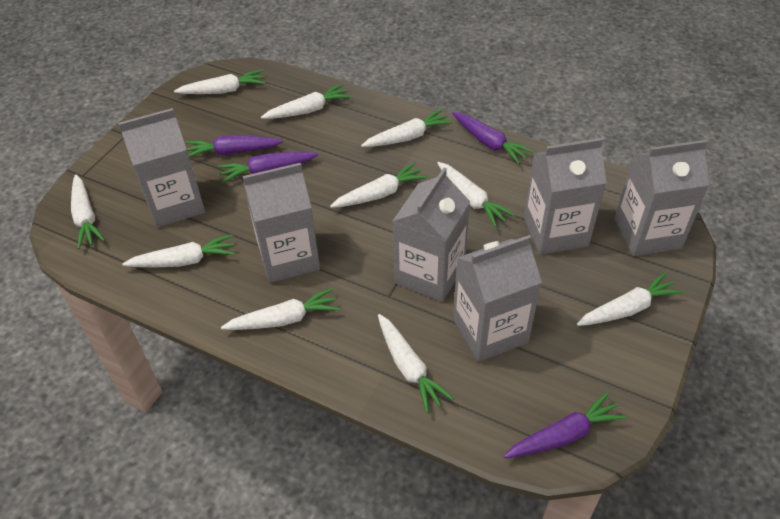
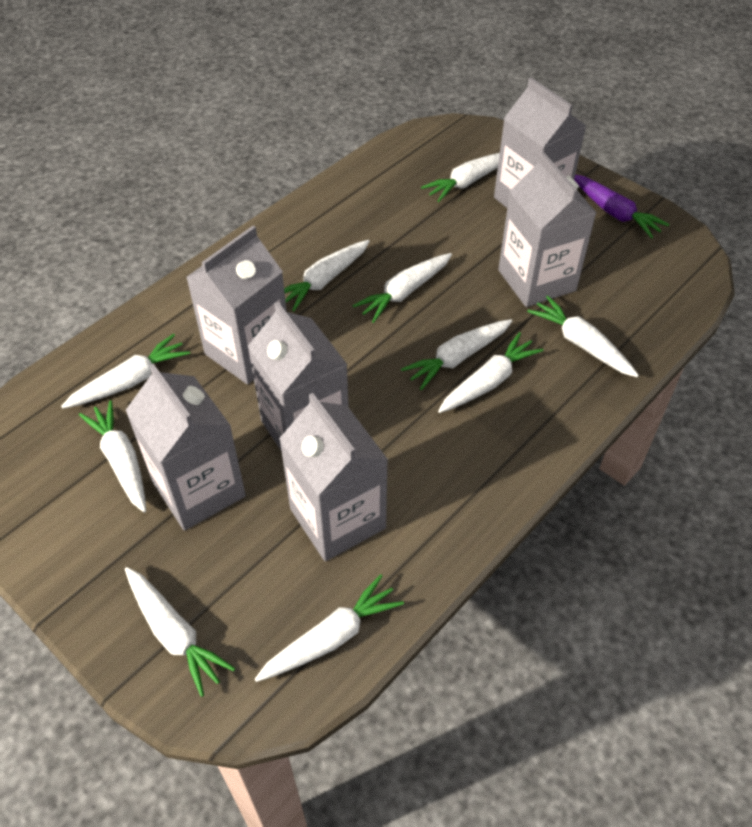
purple carrot: 4 -> 1

